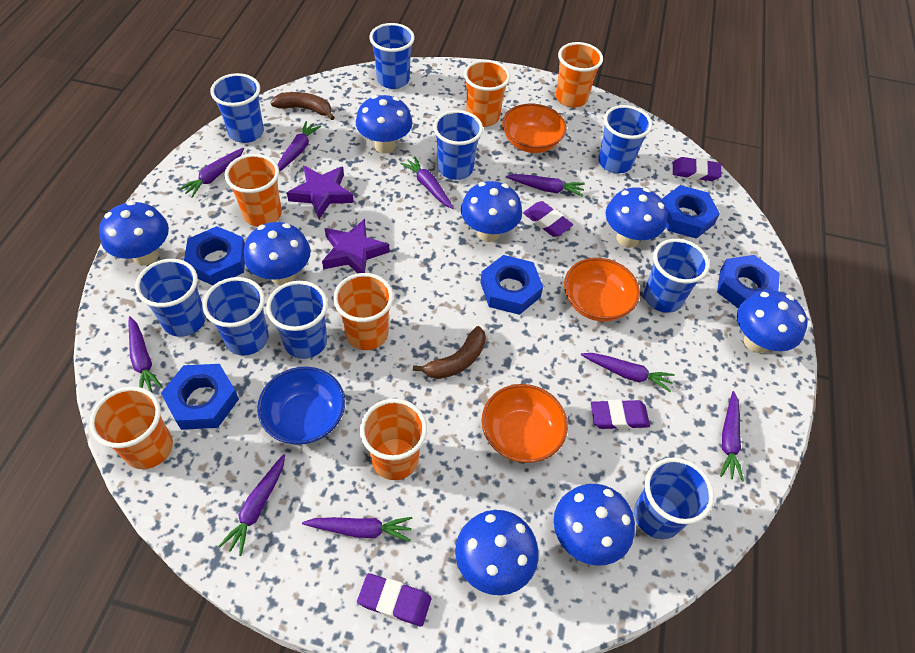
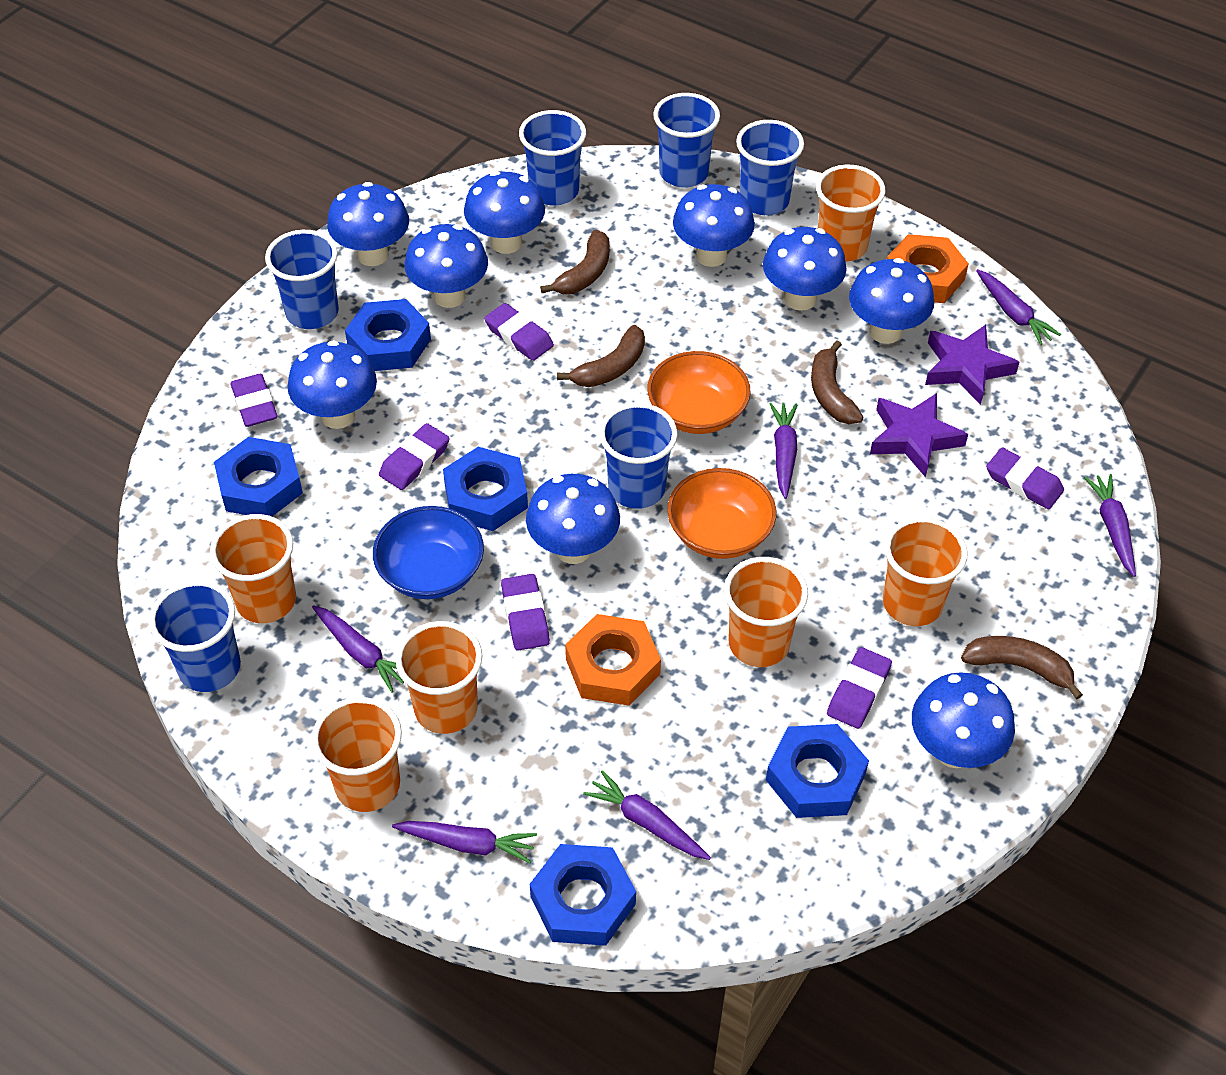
blue cup: 9 -> 6
blue mushroom: 8 -> 9
brown banana: 2 -> 4
orange bowl: 3 -> 2
orange nut: 0 -> 2
purple carrot: 9 -> 6
purple eraser: 4 -> 6

